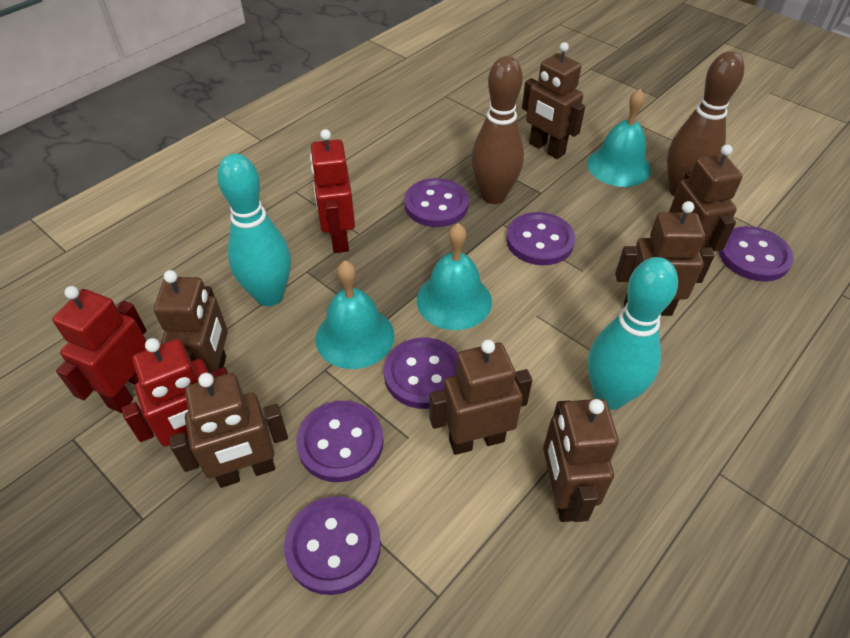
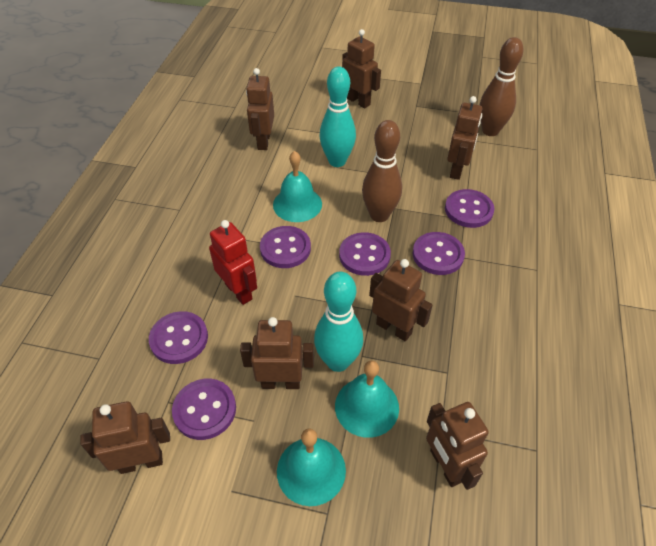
red robot: 3 -> 1

